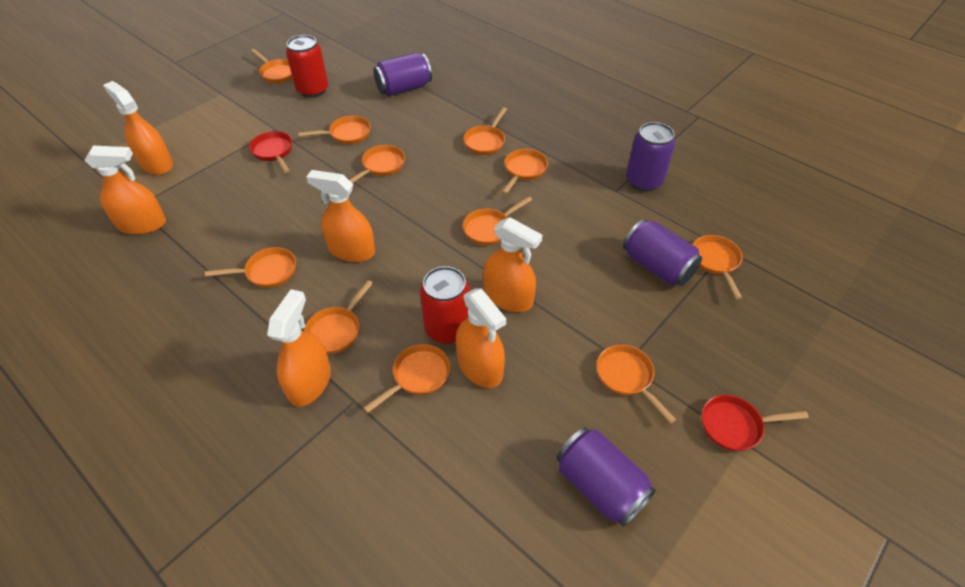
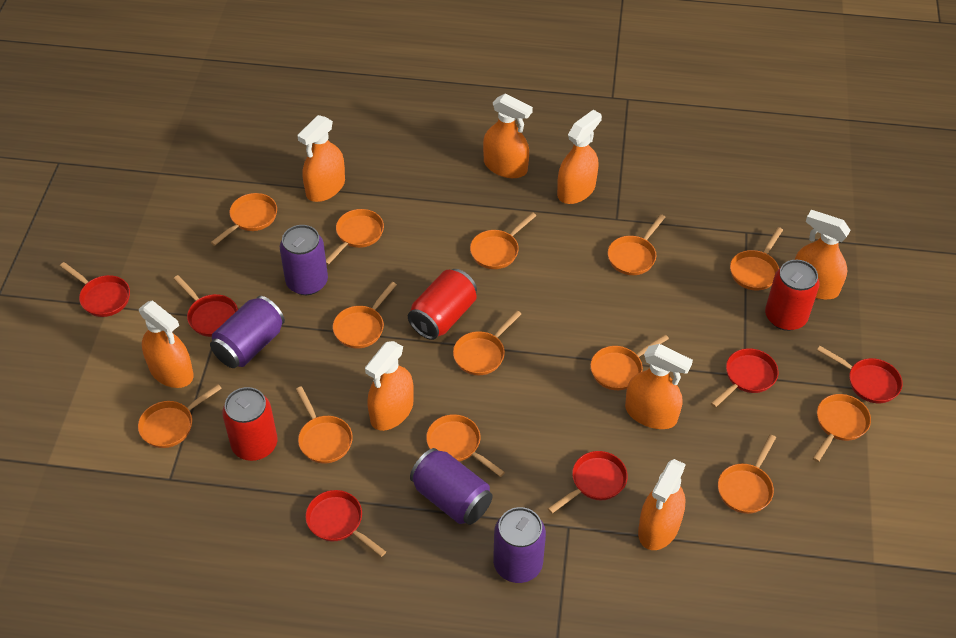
orange pan: 11 -> 13
orange spray bottle: 6 -> 8
red can: 2 -> 3
red pan: 2 -> 6

